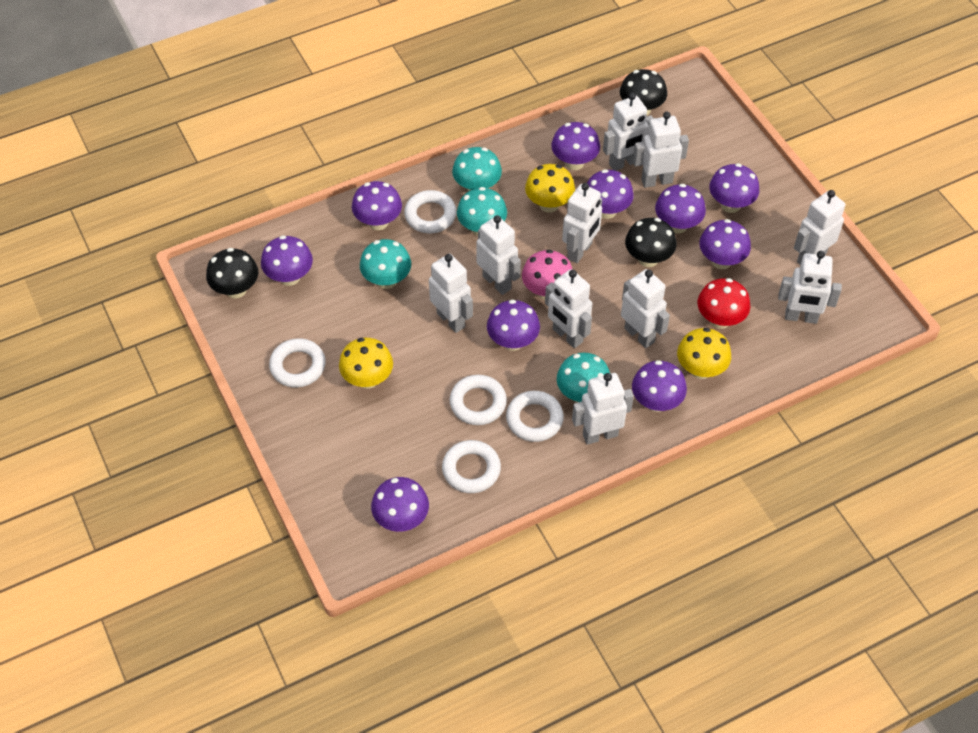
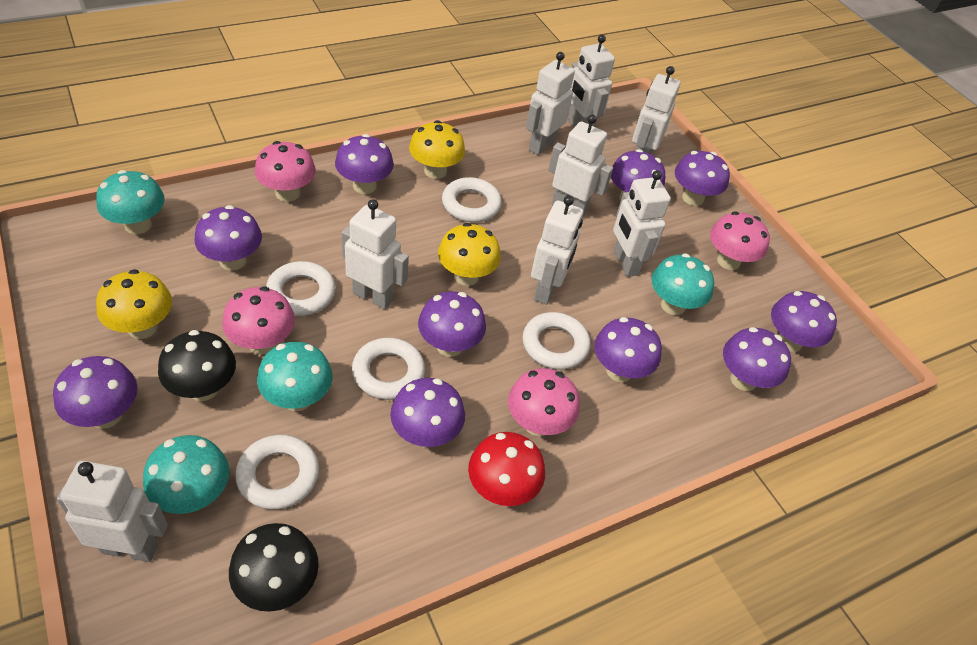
black mushroom: 3 -> 2
pink mushroom: 1 -> 4
white robot: 10 -> 8

